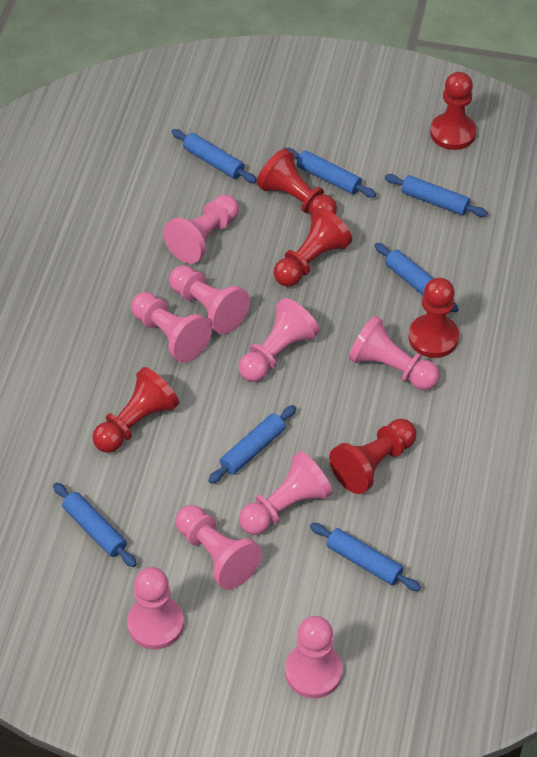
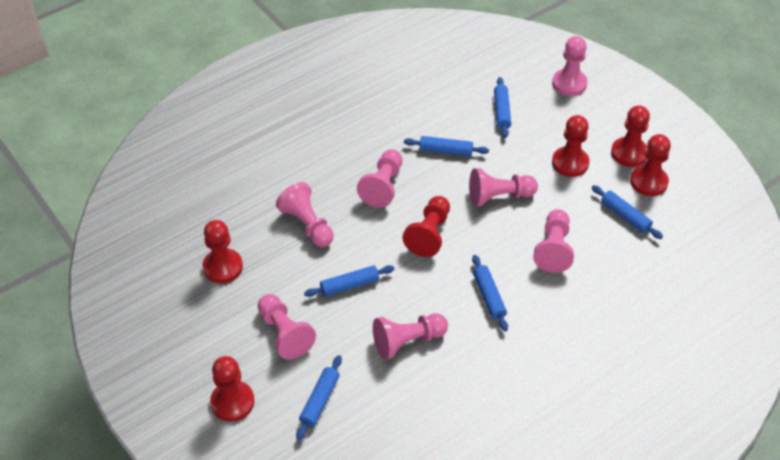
blue rolling pin: 7 -> 6
pink pawn: 9 -> 7

